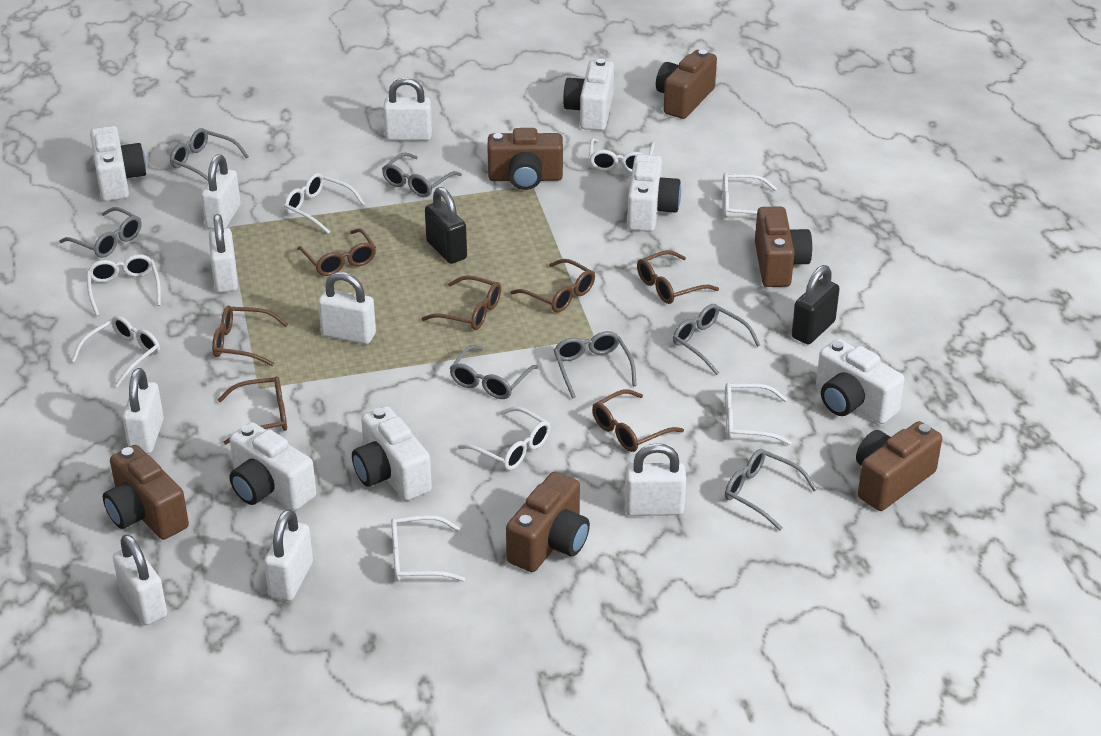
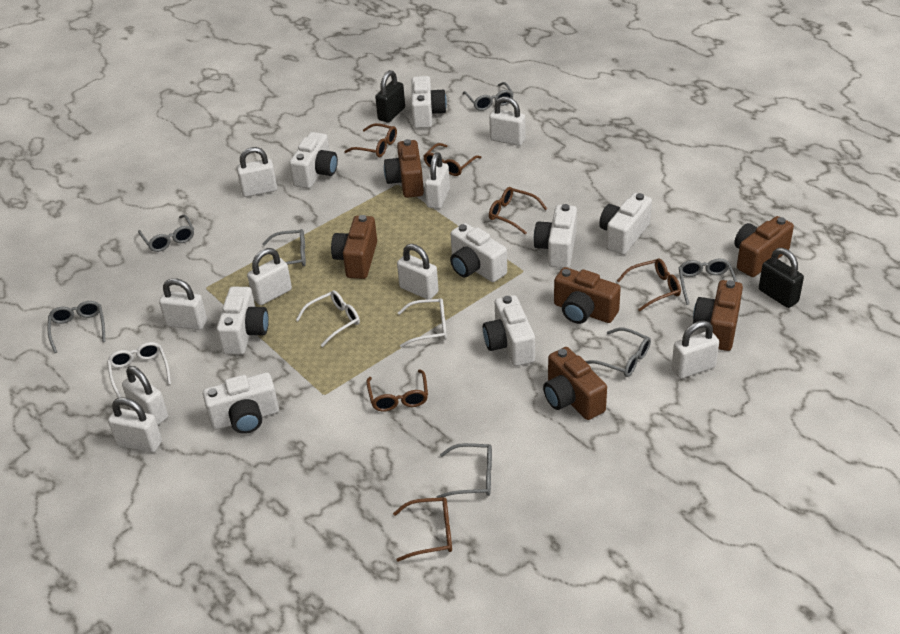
brown glasses: 7 -> 6
white camera: 6 -> 8
white glasses: 8 -> 3
white padlock: 8 -> 9

